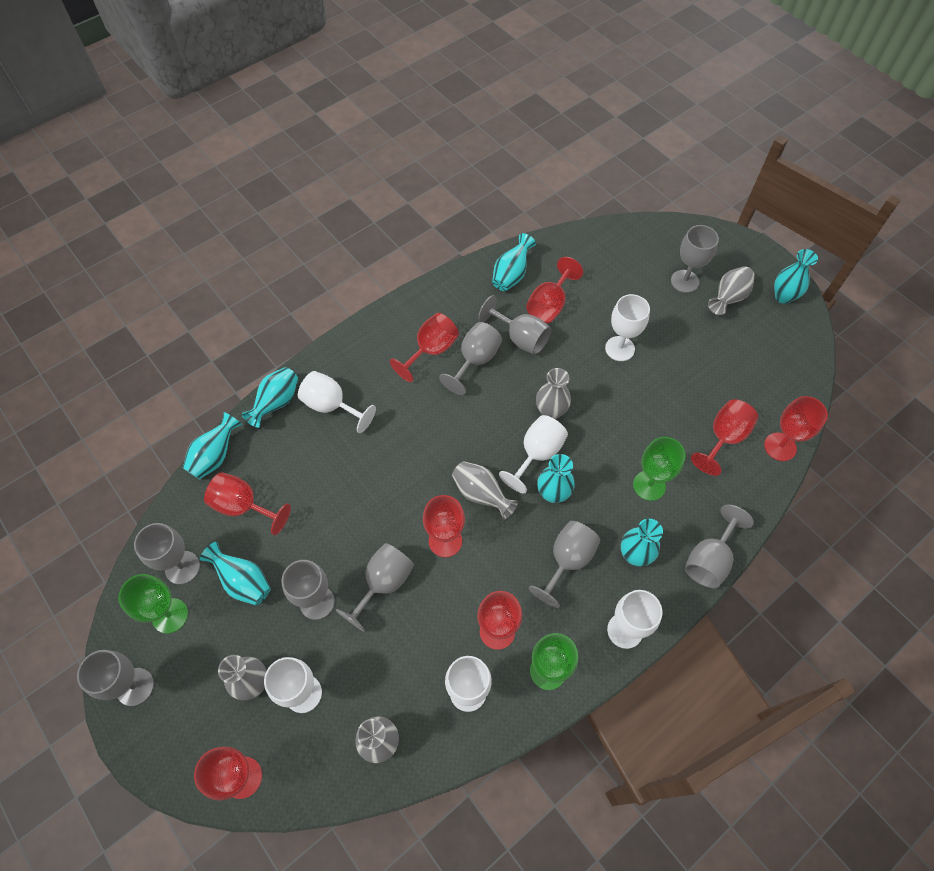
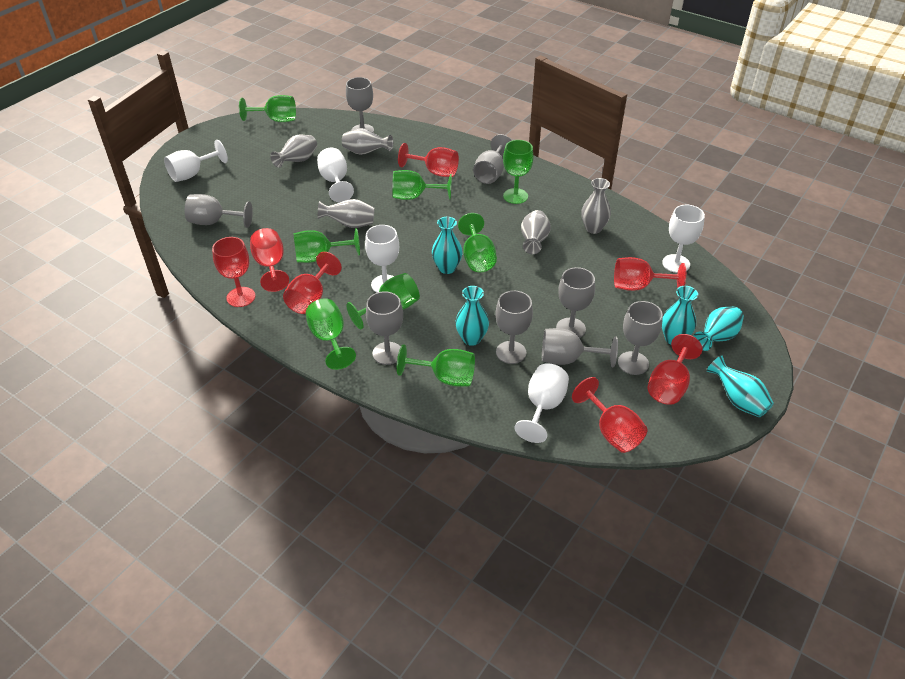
green goblet: 3 -> 8
grey goblet: 9 -> 8
red goblet: 8 -> 7
turquoise vase: 7 -> 5
white goblet: 6 -> 5

